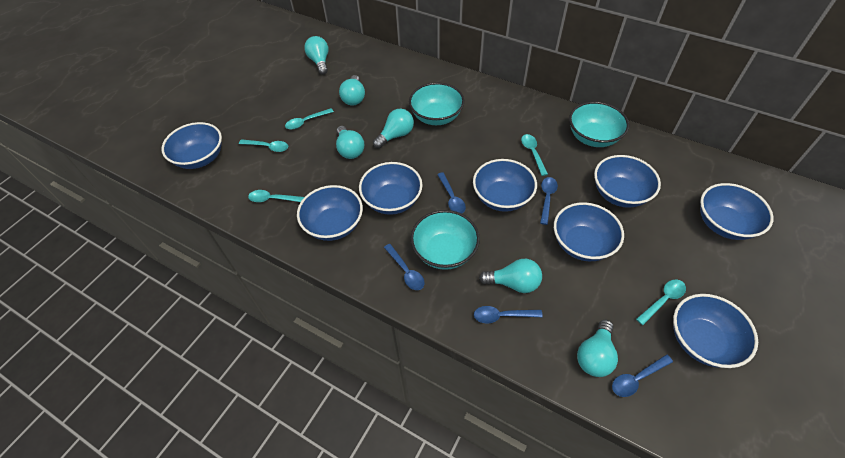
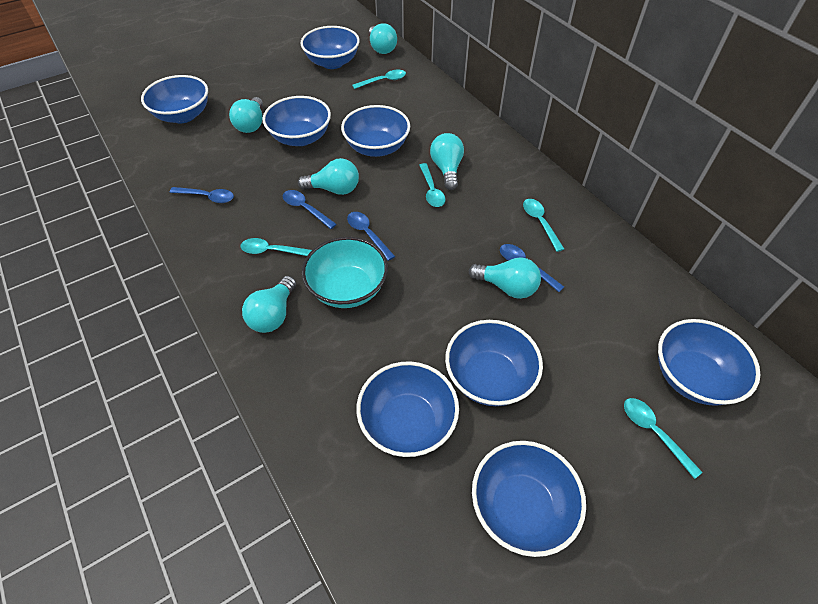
blue spoon: 5 -> 4
turquoise bowl: 3 -> 1

